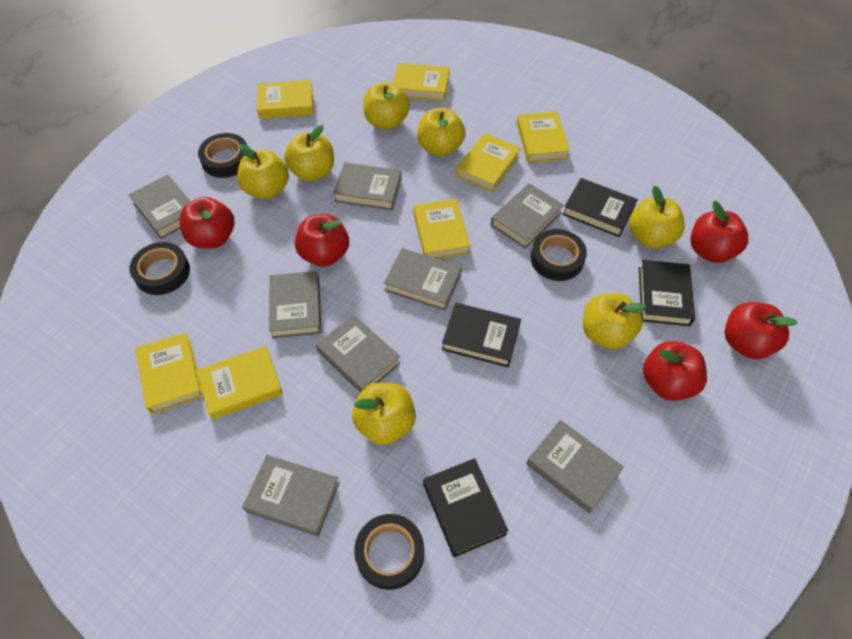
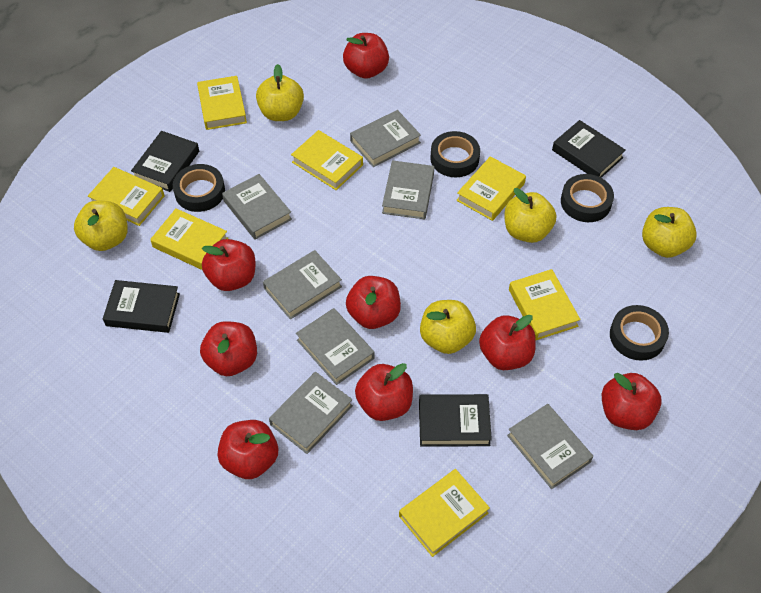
grey book: 8 -> 7
red apple: 5 -> 8
yellow apple: 7 -> 5

